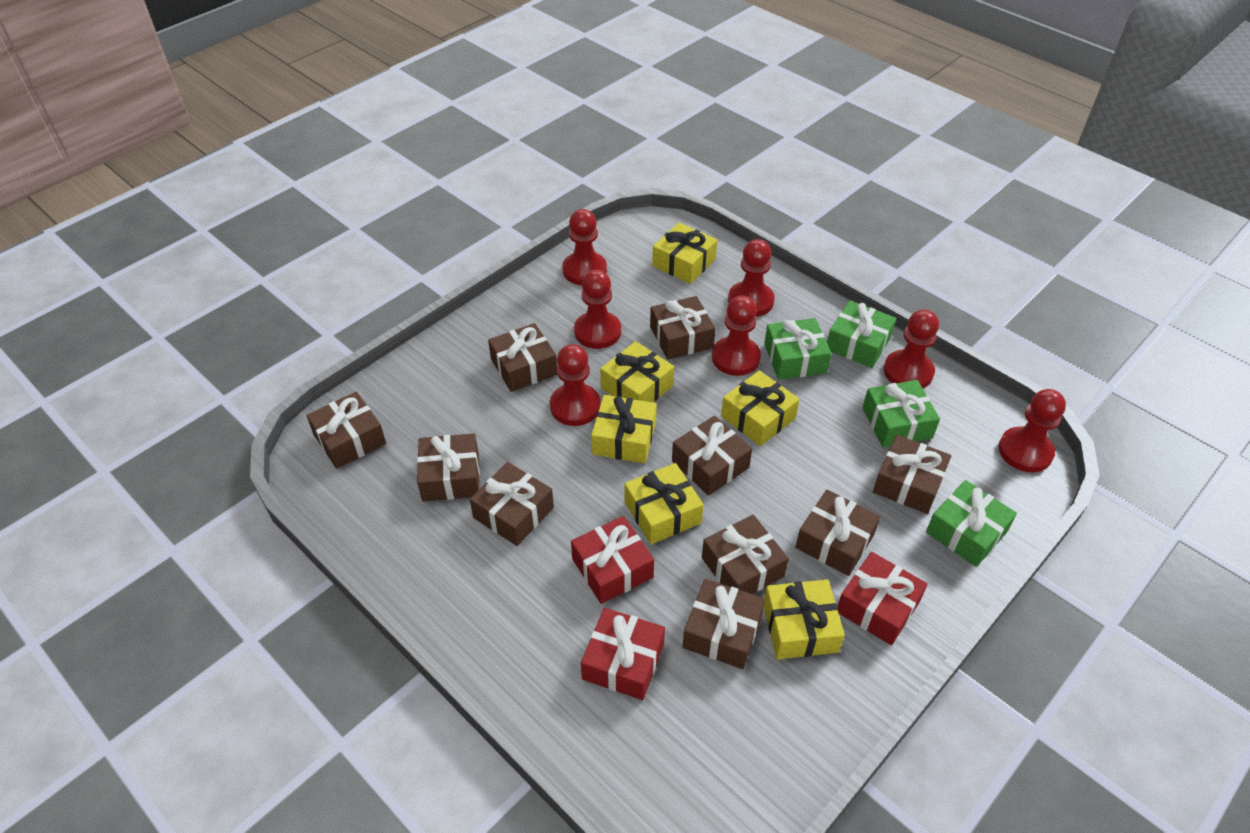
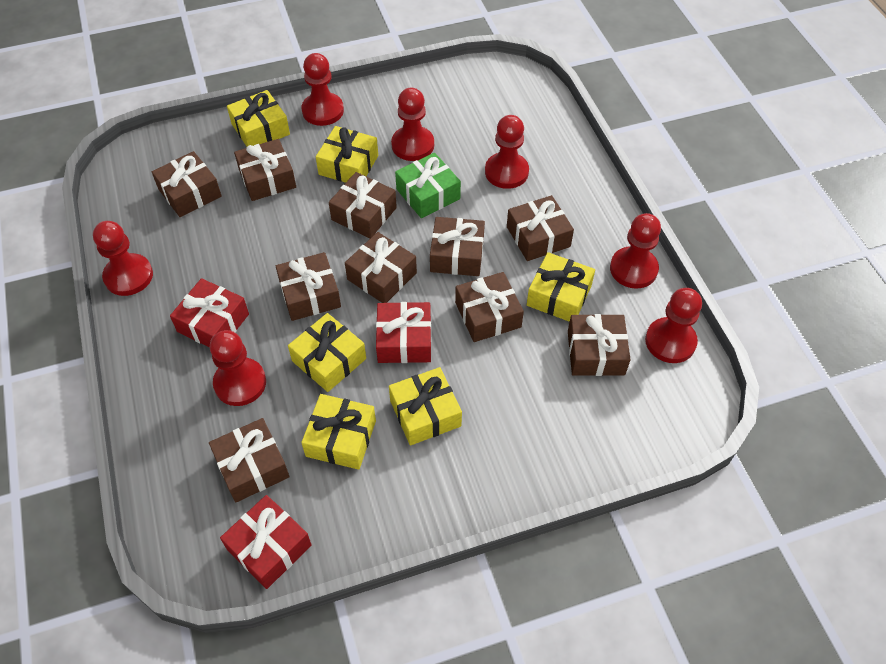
green gift: 4 -> 1

